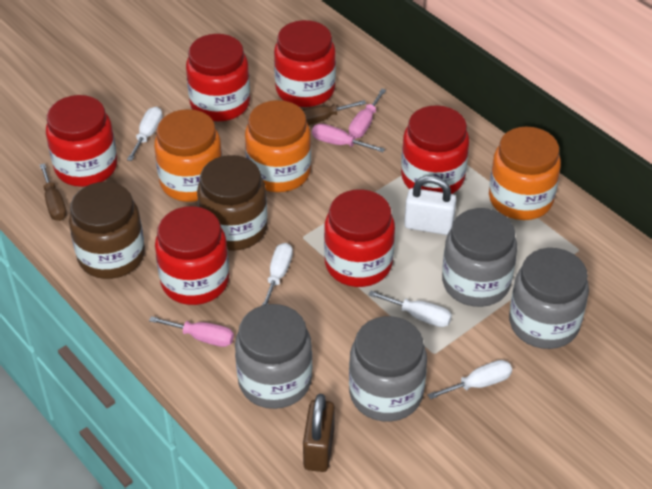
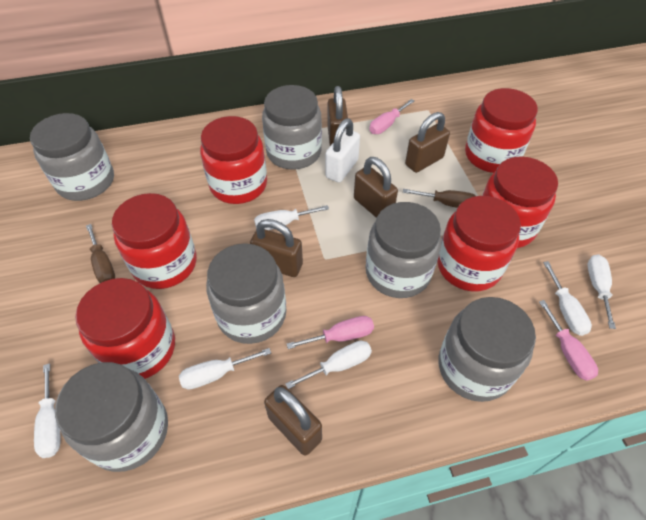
brown jar: 2 -> 0
brown padlock: 1 -> 5
grey jar: 4 -> 6
orange jar: 3 -> 0
white screwdriver: 4 -> 6

